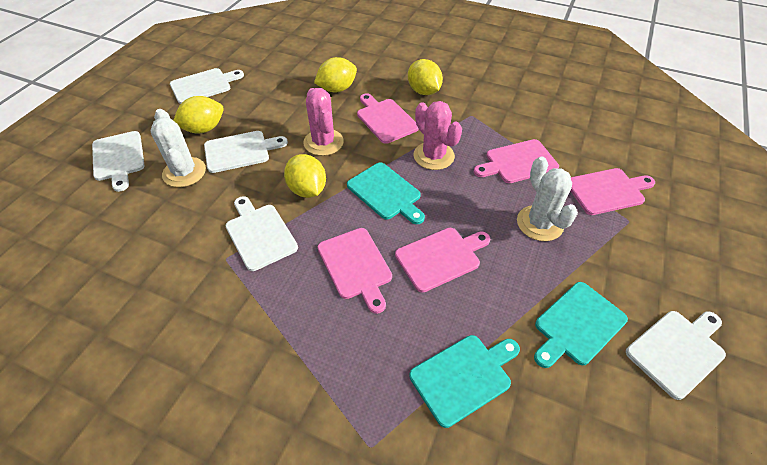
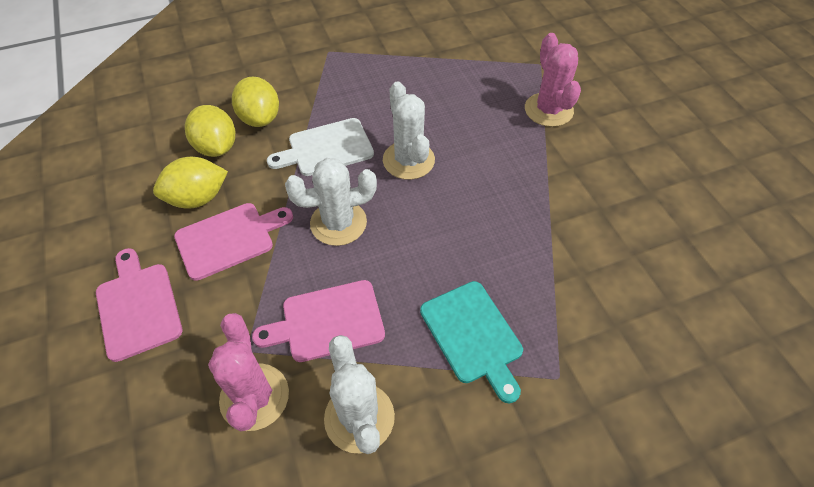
pink cutting board: 5 -> 3
turquoise cutting board: 3 -> 1
white cactus: 2 -> 3
white cutting board: 5 -> 1
yellow lemon: 4 -> 3

